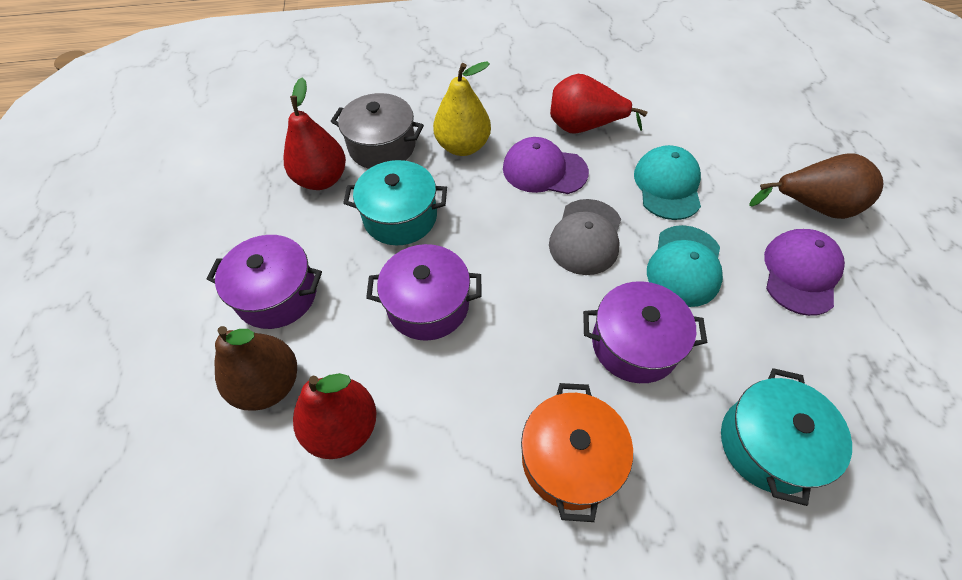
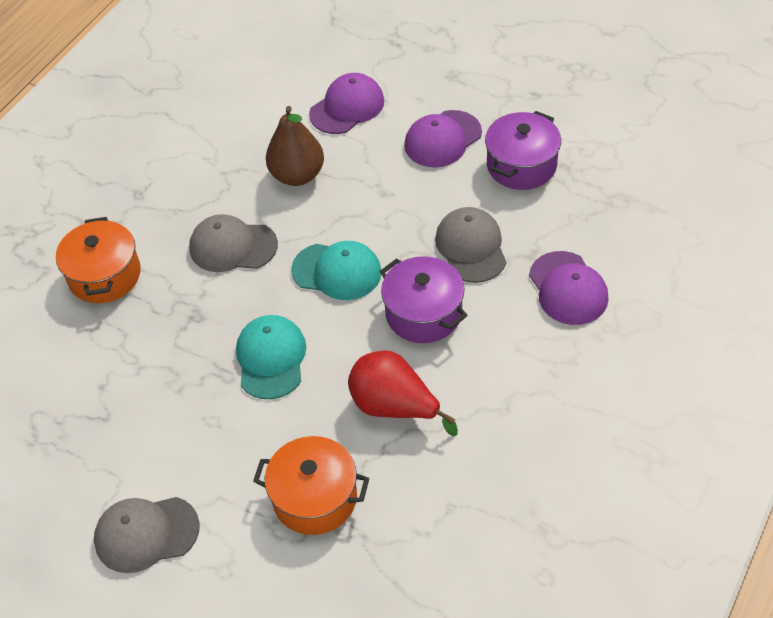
brown pear: 2 -> 1
grey cap: 1 -> 3
grey pot: 1 -> 0
orange pot: 1 -> 2
purple cap: 2 -> 3
purple pot: 3 -> 2
red pear: 3 -> 1
turquoise pot: 2 -> 0
yellow pear: 1 -> 0

